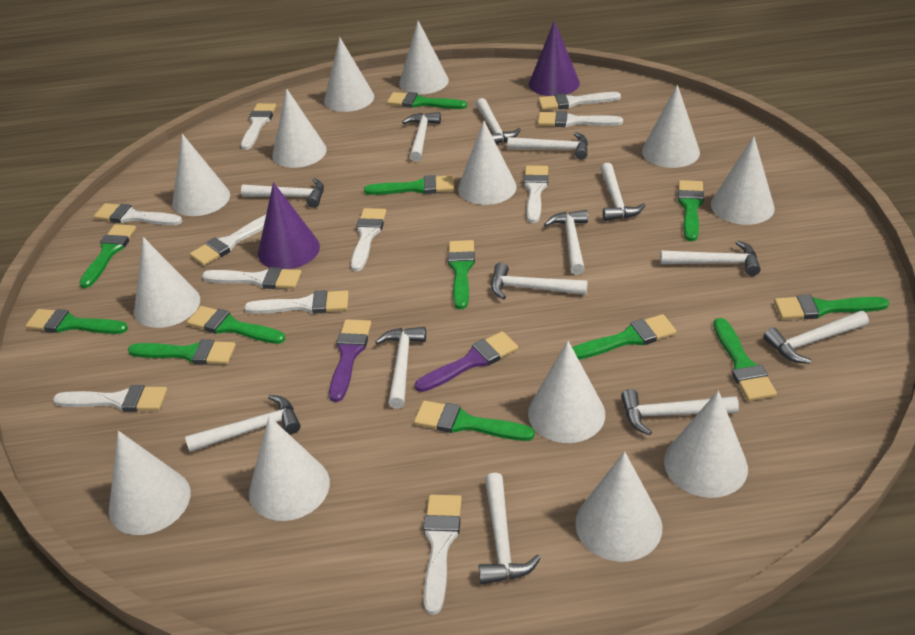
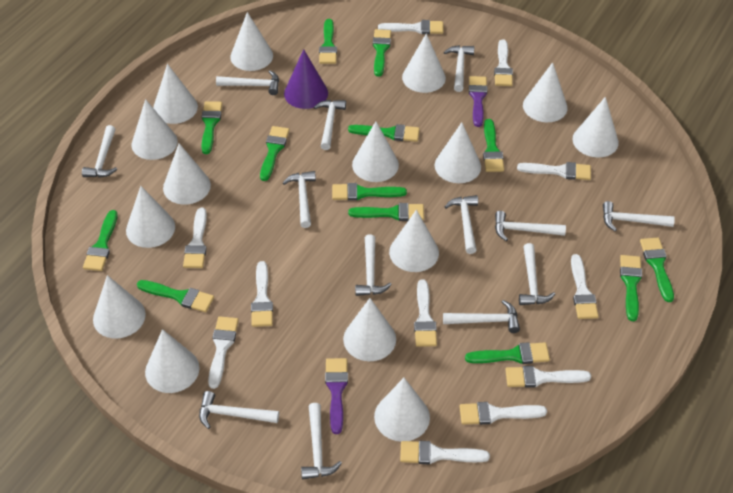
green brush: 12 -> 13
purple cone: 2 -> 1
white cone: 13 -> 15

